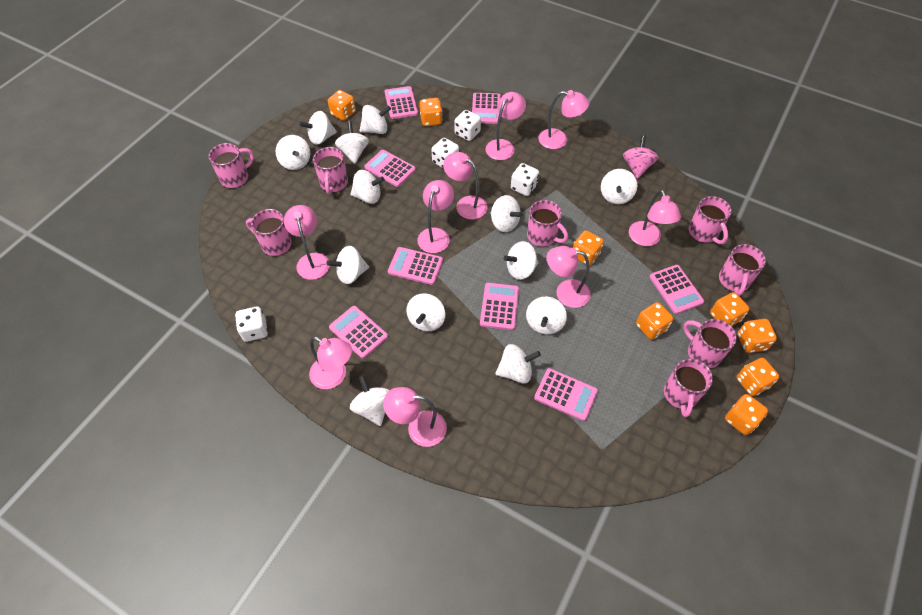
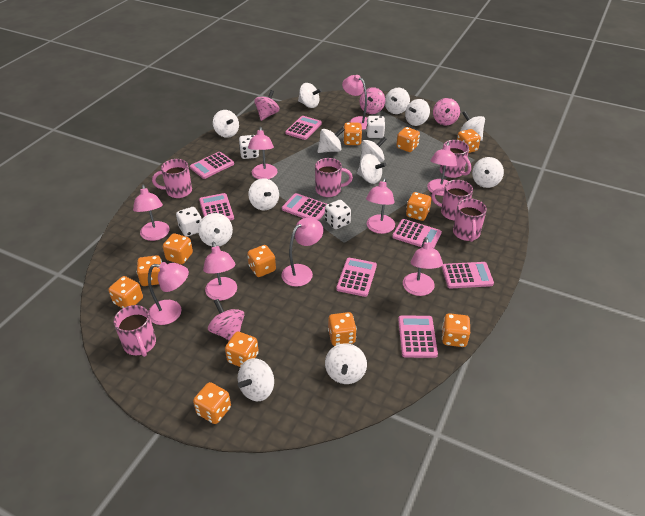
orange dice: 8 -> 12
pink mug: 8 -> 6
pink spinning top: 1 -> 4

